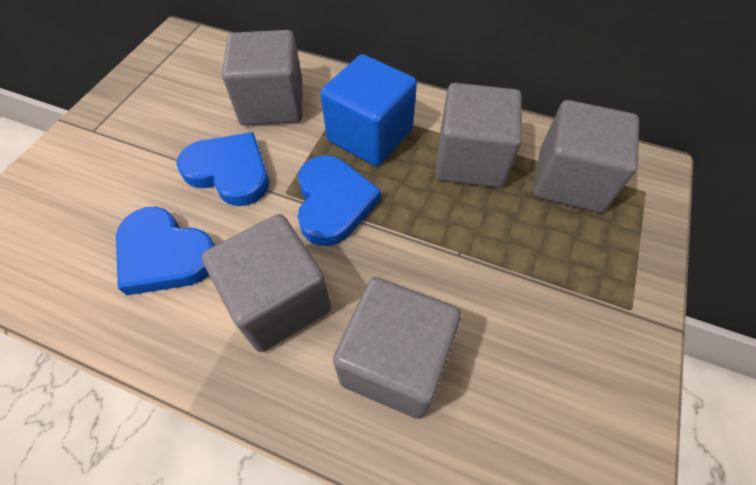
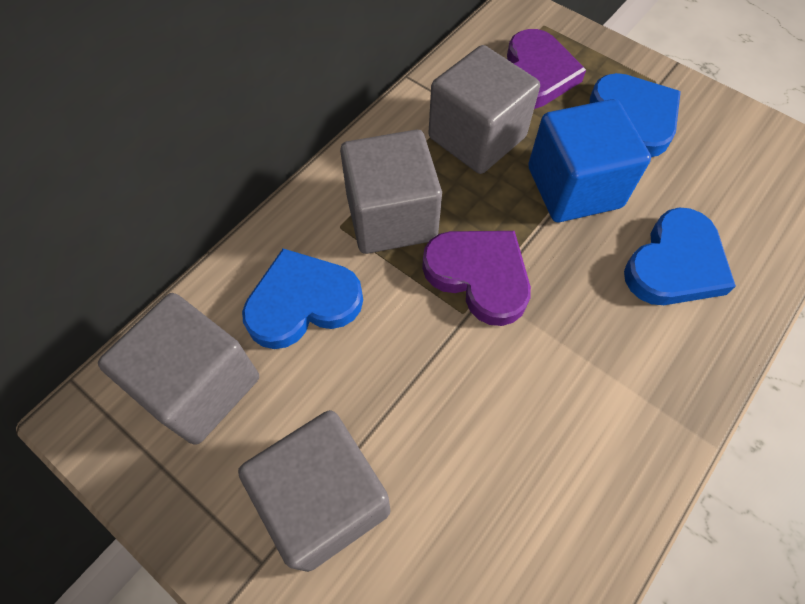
grey cube: 5 -> 4
purple heart: 0 -> 2

